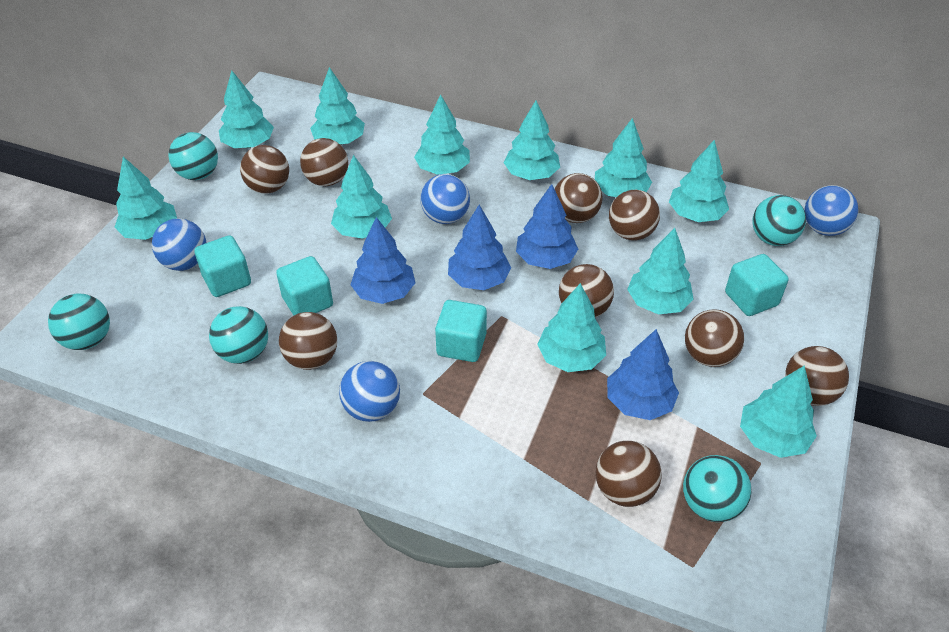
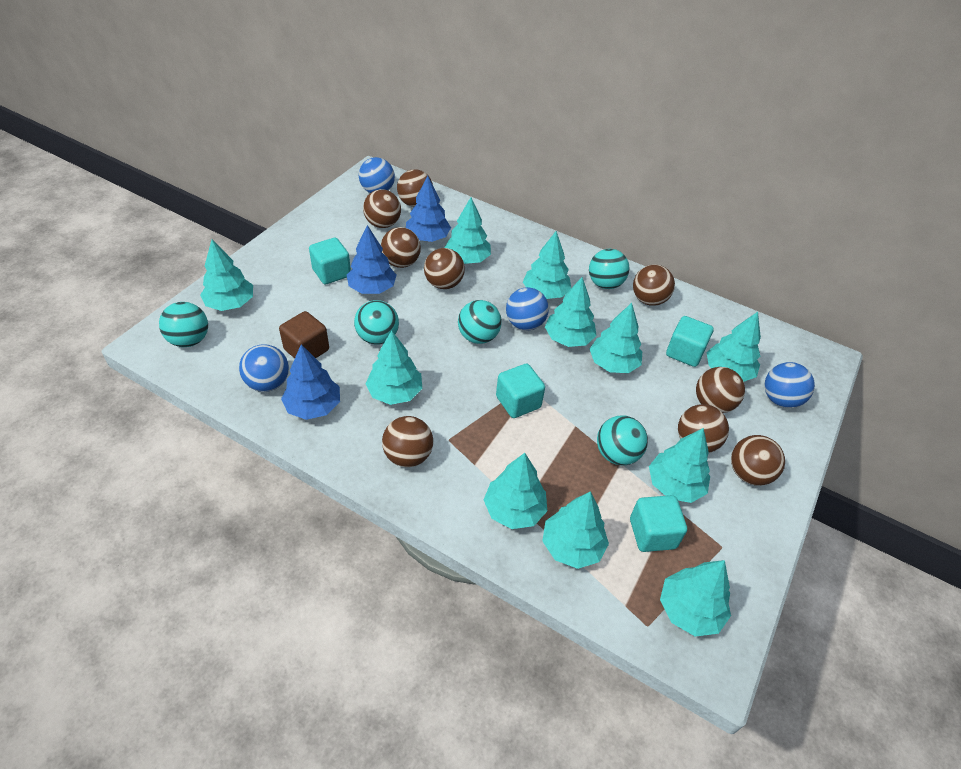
blue tree: 4 -> 3
brown cube: 0 -> 1

